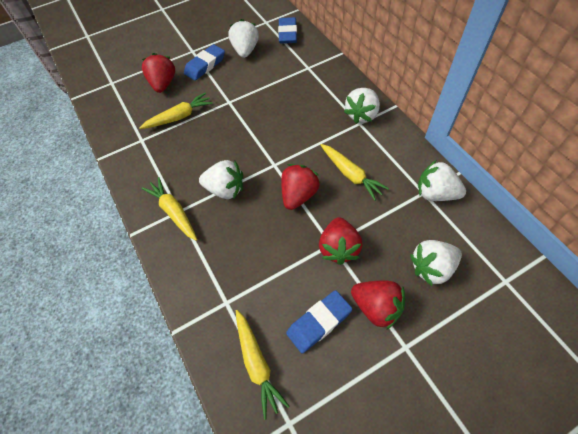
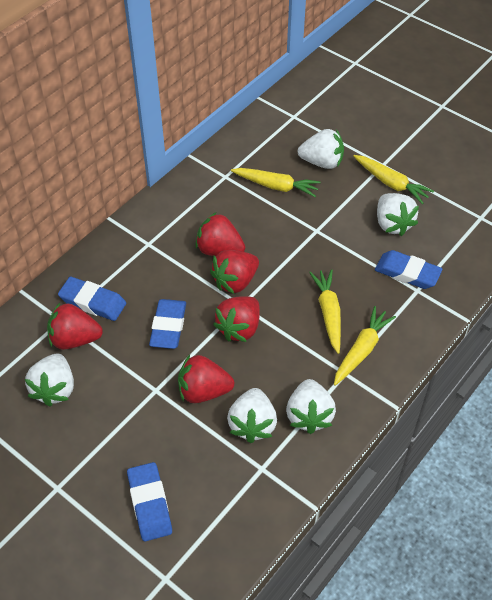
blue eraser: 3 -> 4
red strawberry: 4 -> 5

